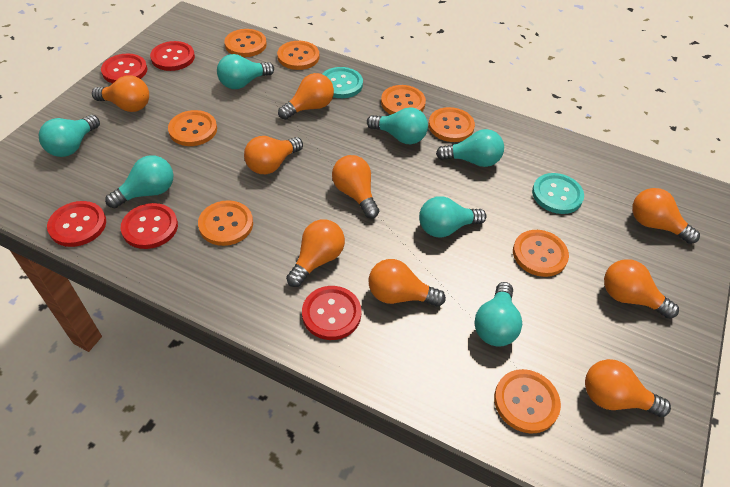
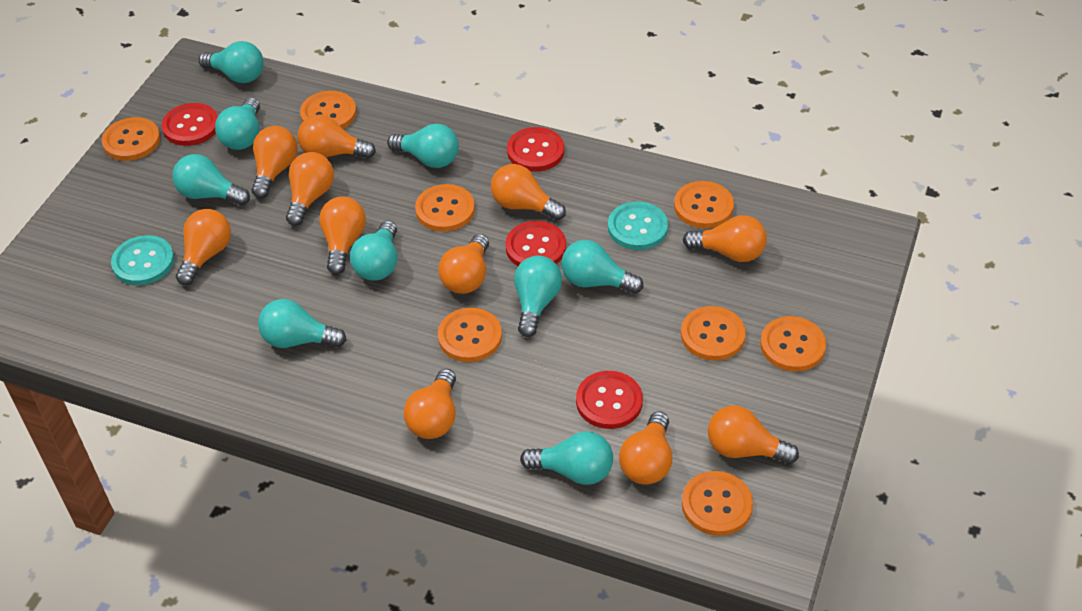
orange light bulb: 9 -> 11
red button: 5 -> 4
turquoise light bulb: 7 -> 9

